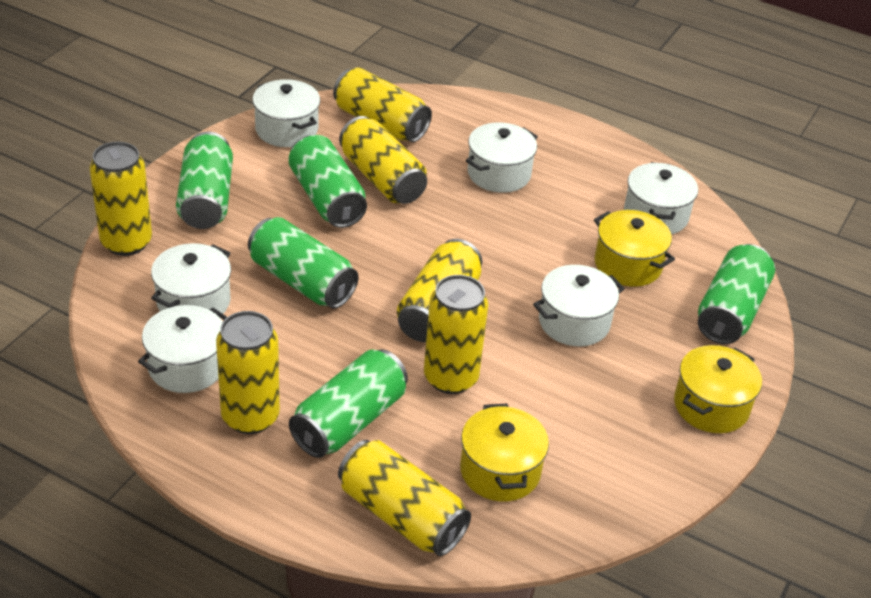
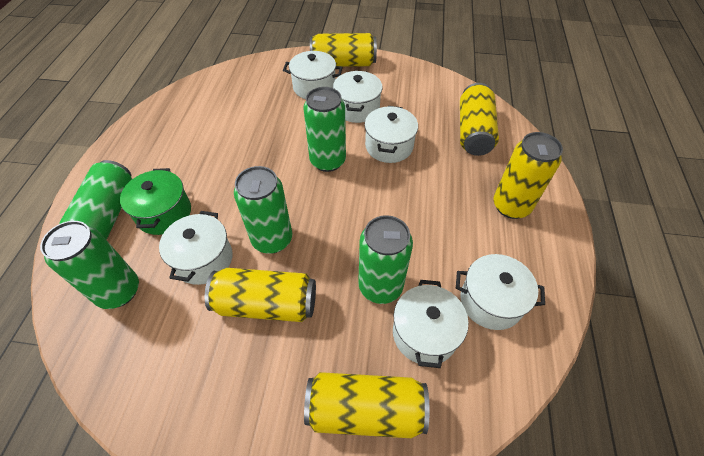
green pot: 0 -> 1
yellow can: 7 -> 5
yellow pot: 3 -> 0

